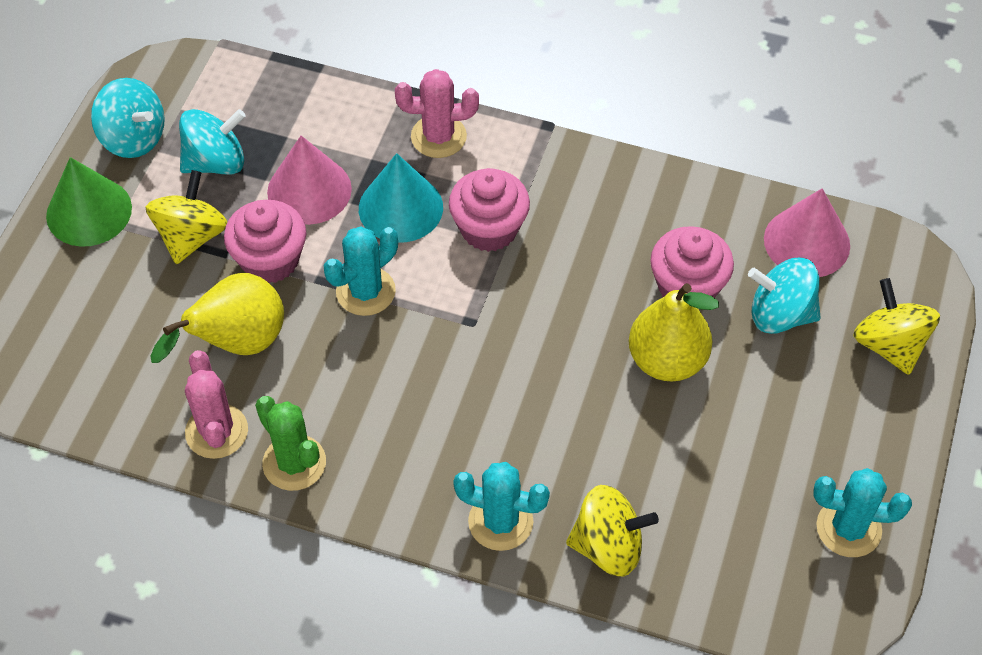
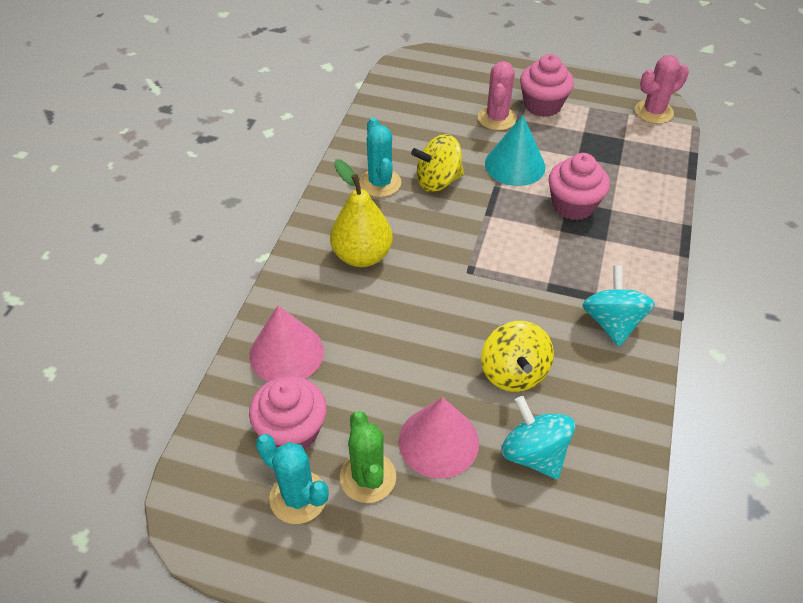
green cone: 1 -> 0
turquoise cactus: 3 -> 2
turquoise spinning top: 3 -> 2
yellow pear: 2 -> 1
yellow spinning top: 3 -> 2

